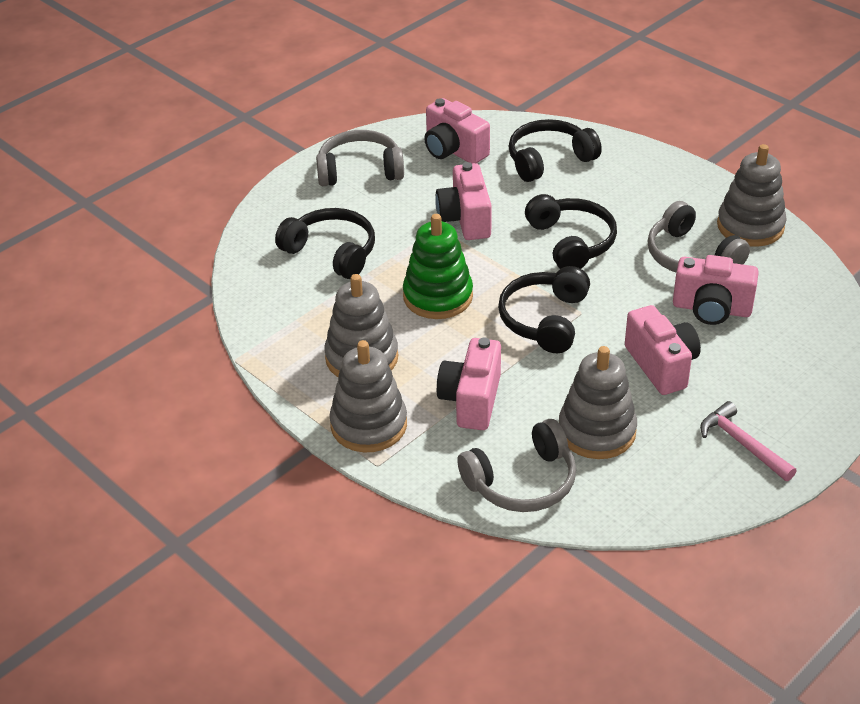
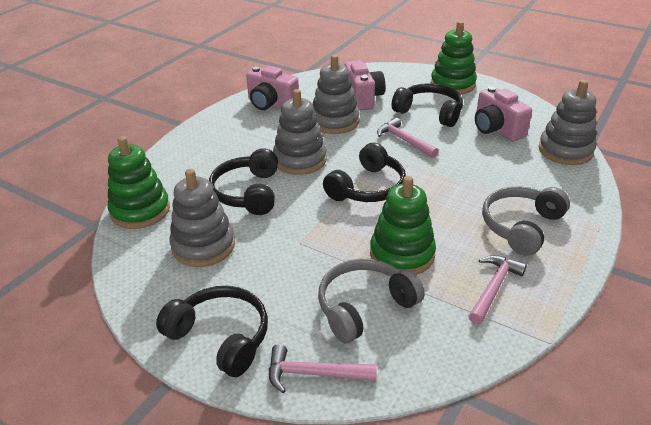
green stacking toy: 1 -> 3
grey headphones: 3 -> 2
pink camera: 5 -> 3
pink hammer: 1 -> 3

